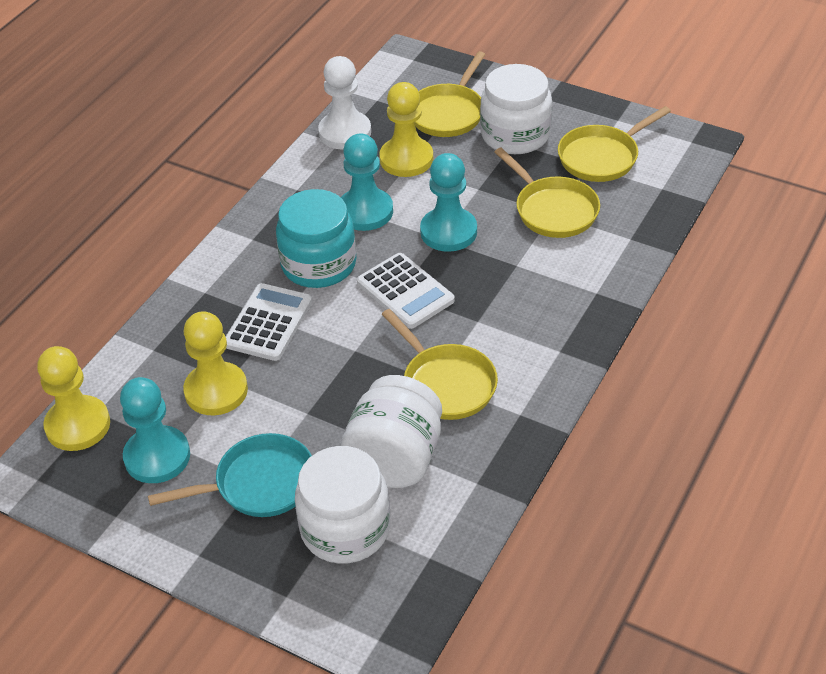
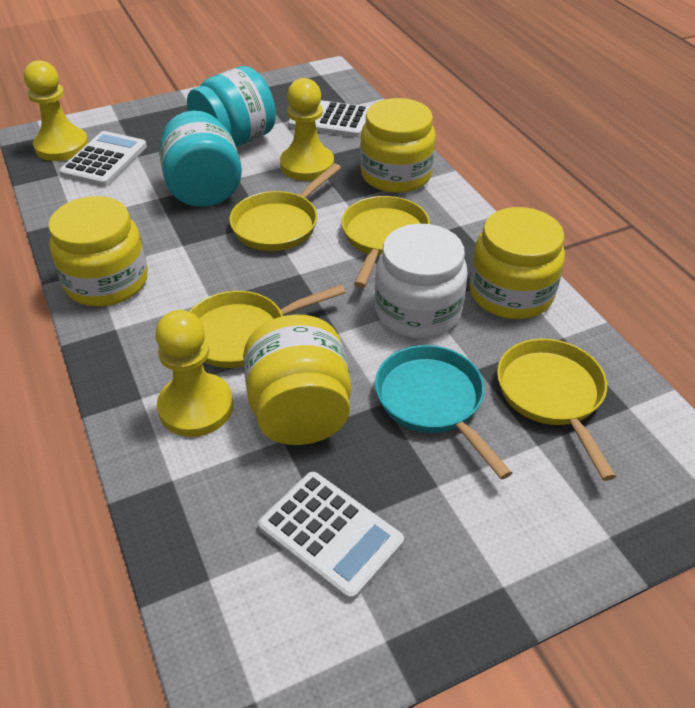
turquoise jar: 1 -> 2
turquoise pawn: 3 -> 0
white calculator: 2 -> 3
white jar: 3 -> 1
white pawn: 1 -> 0
yellow jar: 0 -> 4

